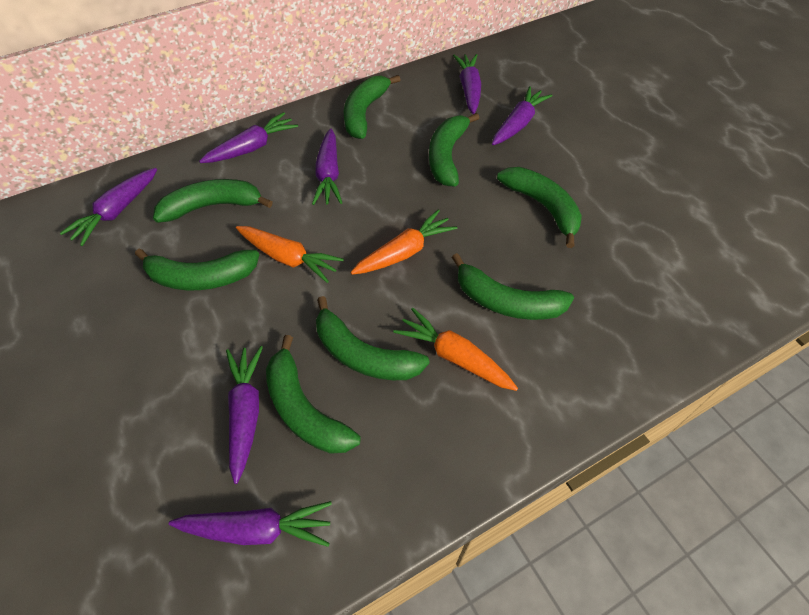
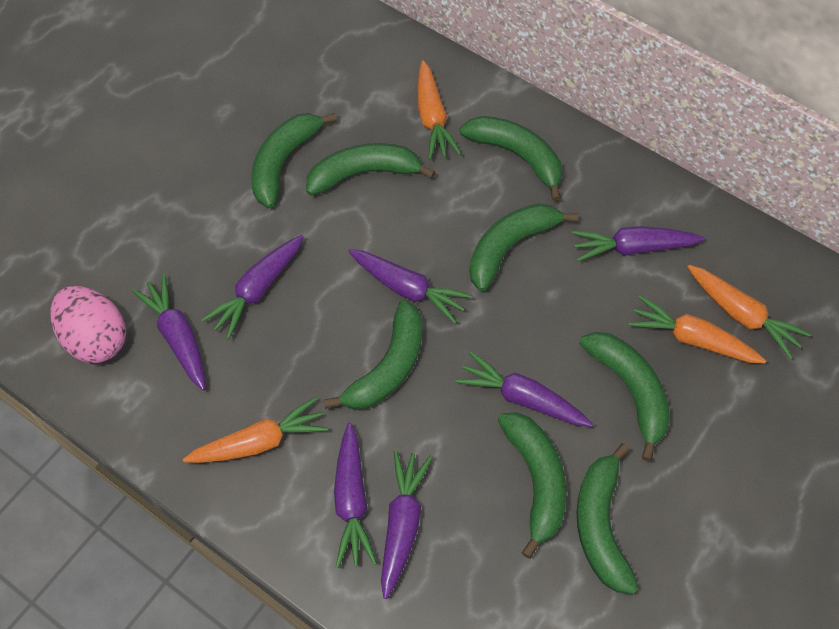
orange carrot: 3 -> 4
pink egg: 0 -> 1

